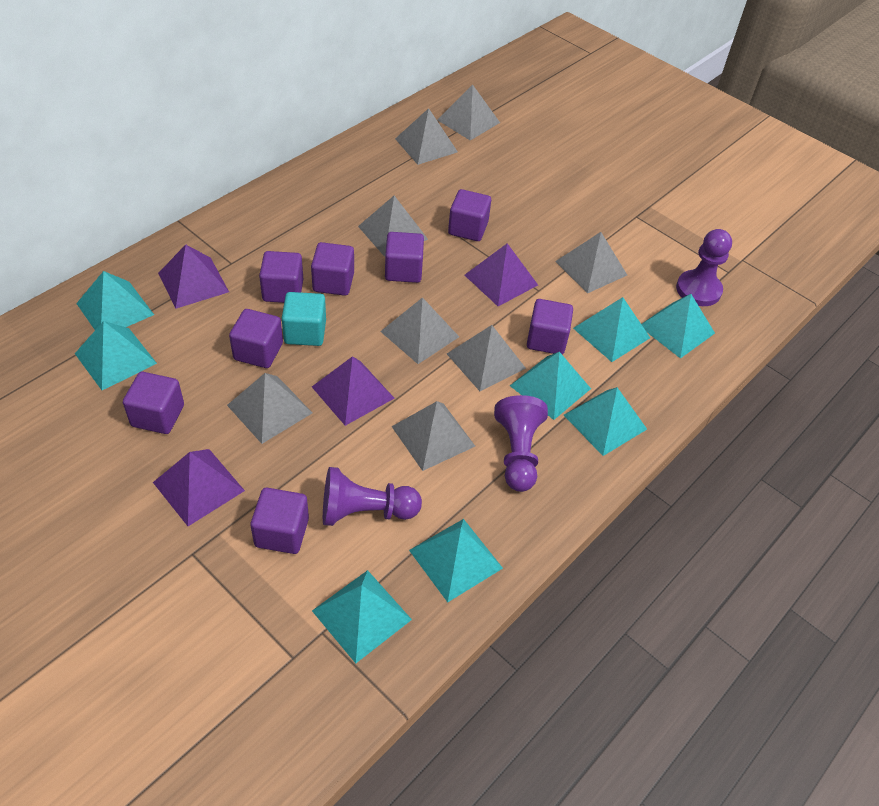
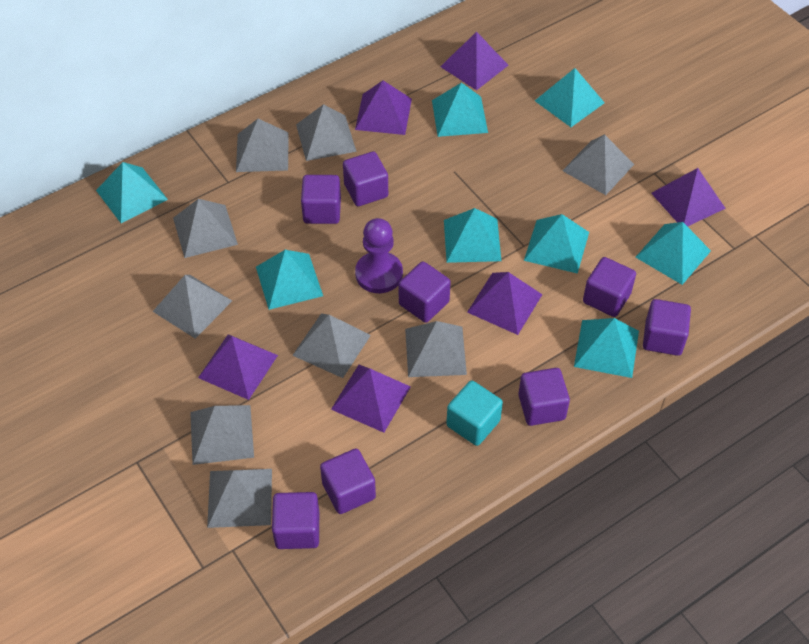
grey pyramid: 8 -> 9
purple pawn: 3 -> 1
purple pyramid: 4 -> 6

